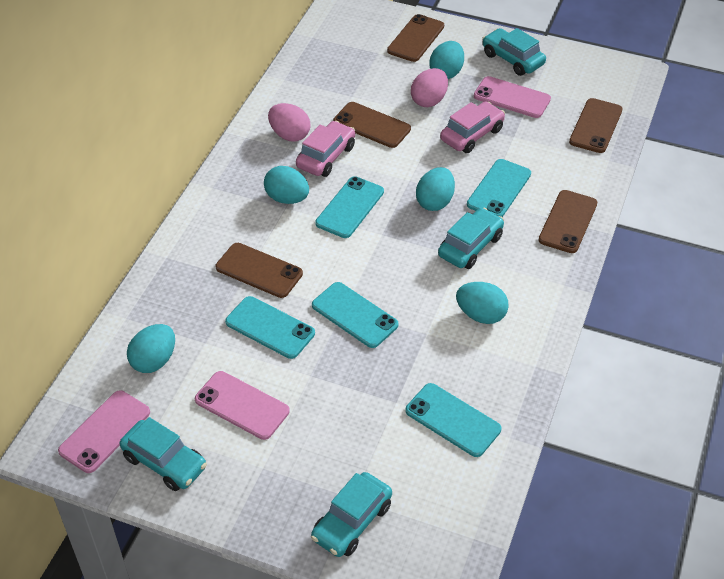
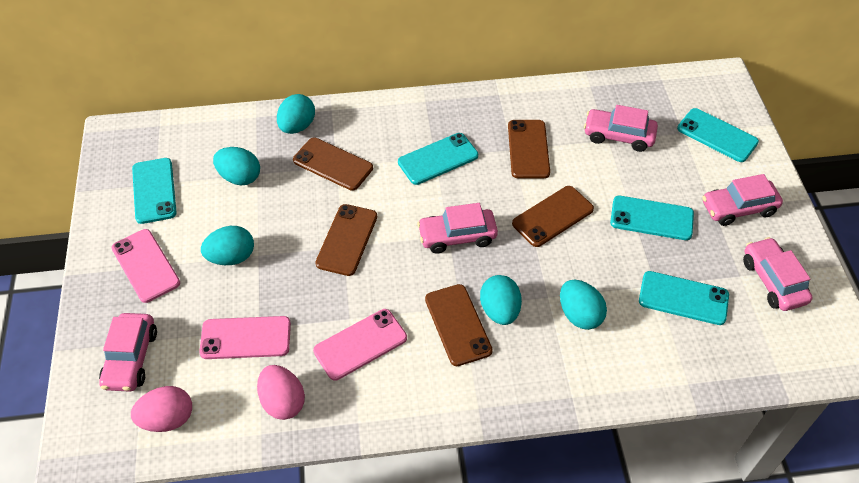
pink car: 2 -> 5
turquoise car: 4 -> 0

